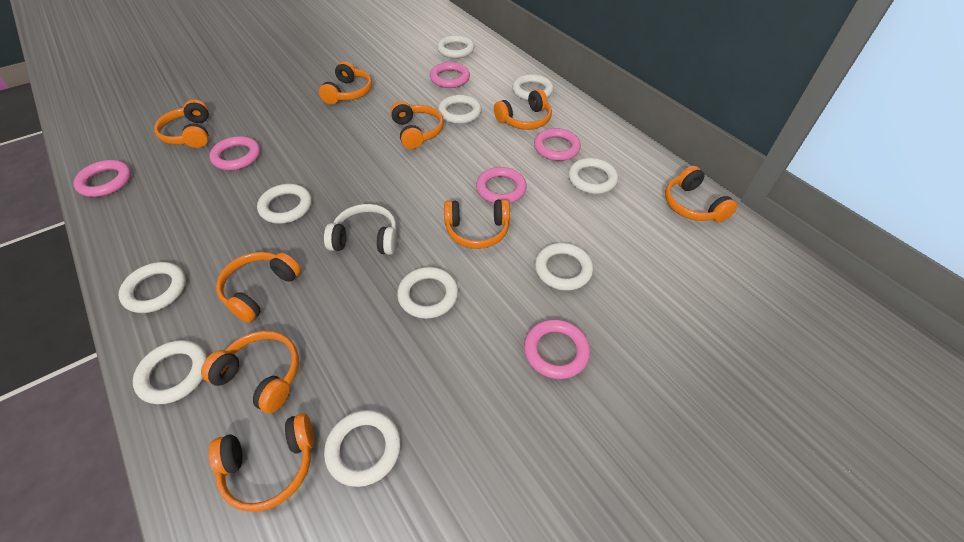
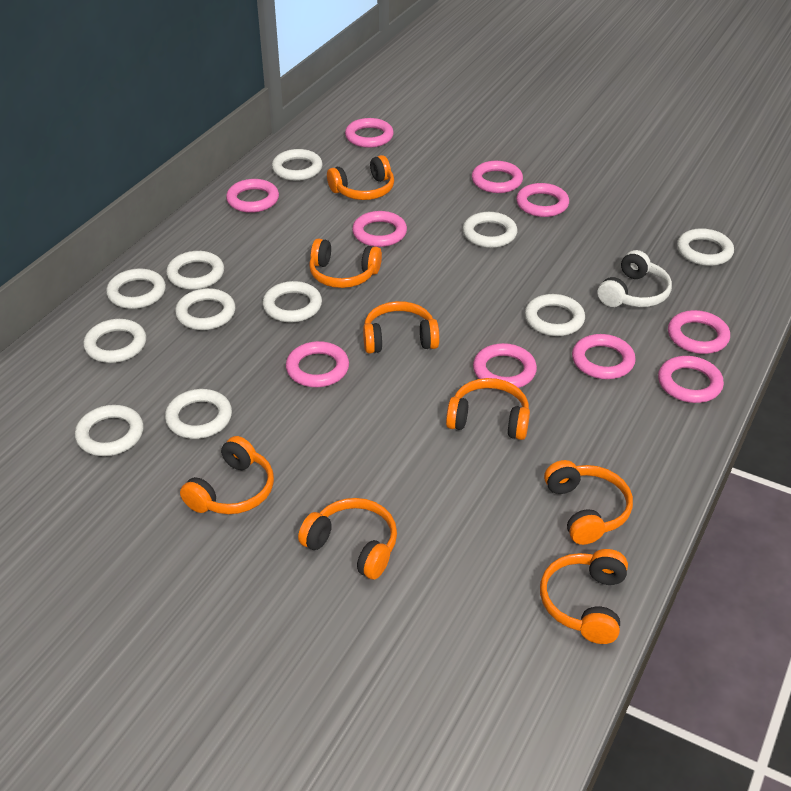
orange headphones: 9 -> 8
pink ring: 6 -> 10
white ring: 10 -> 11

